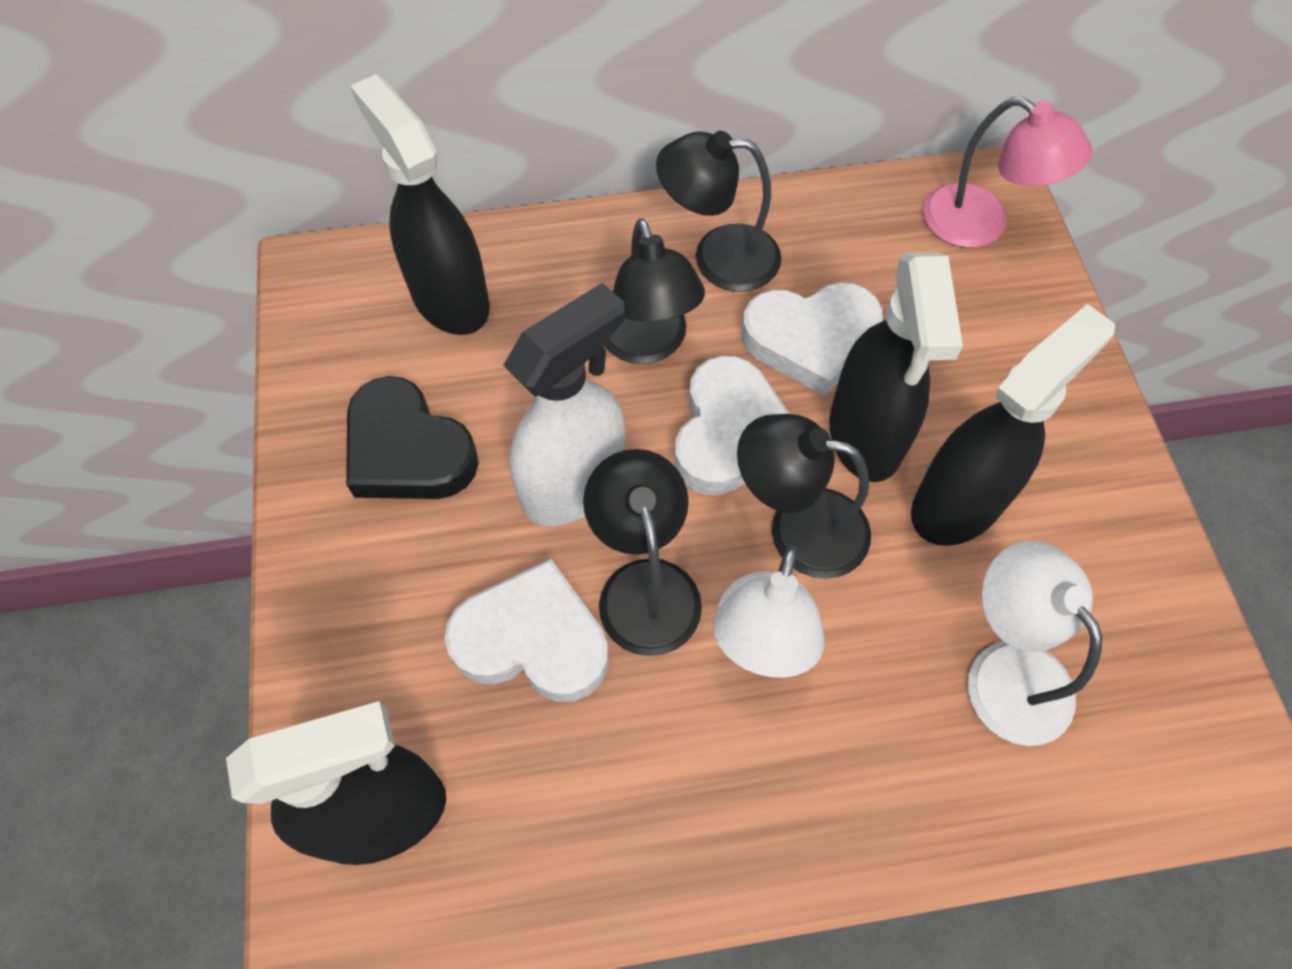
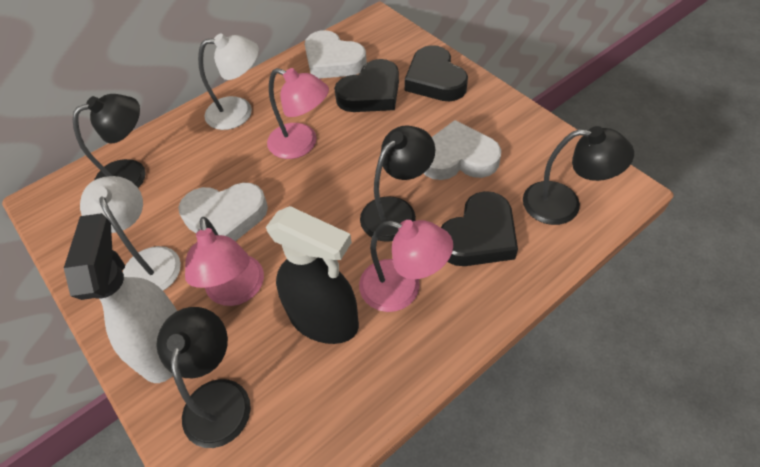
black heart: 1 -> 3
black spray bottle: 4 -> 1
pink lamp: 1 -> 3

